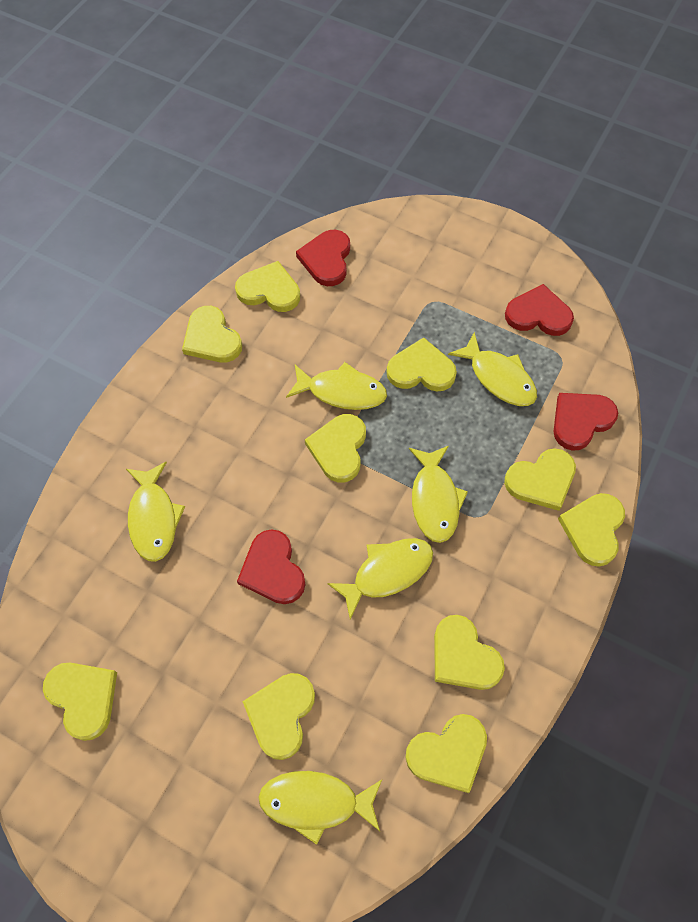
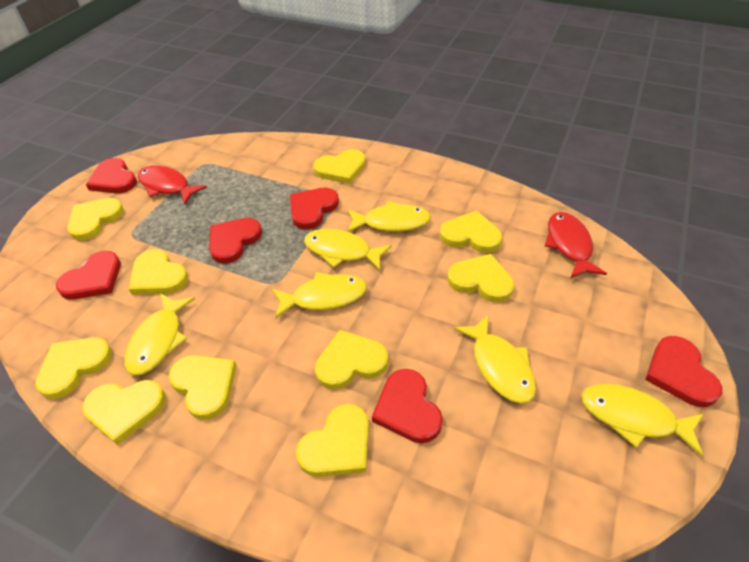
red fish: 0 -> 2
red heart: 4 -> 6

